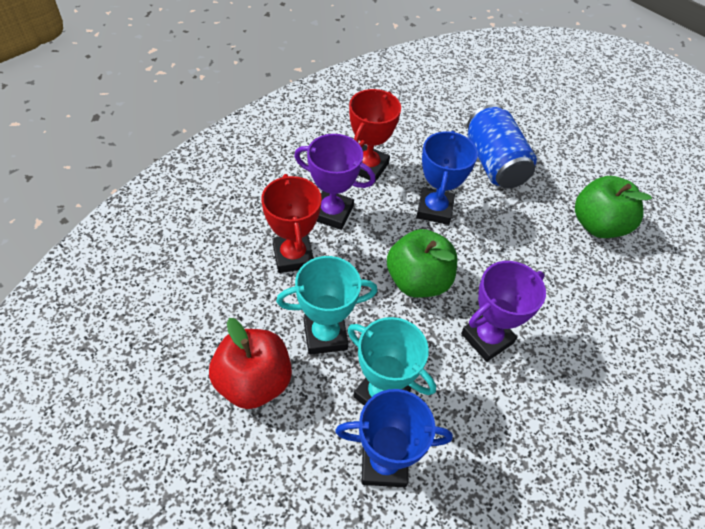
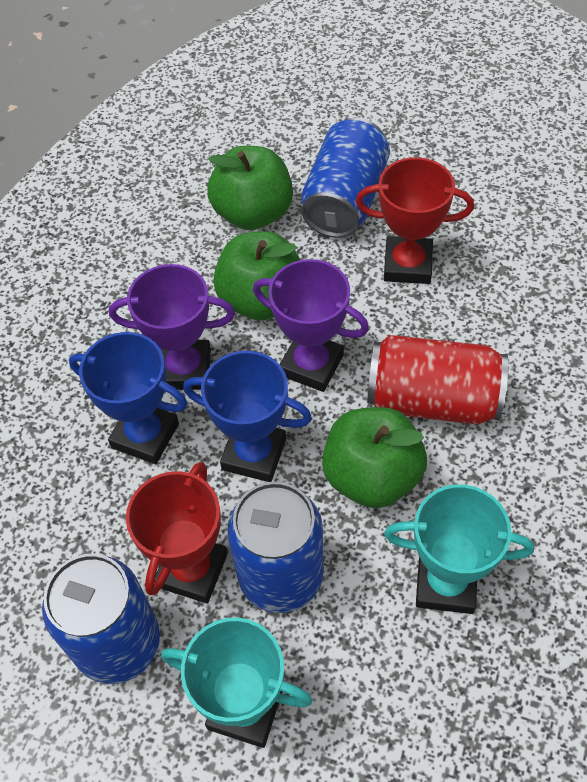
blue can: 1 -> 3
green apple: 2 -> 3
red apple: 1 -> 0
red can: 0 -> 1

